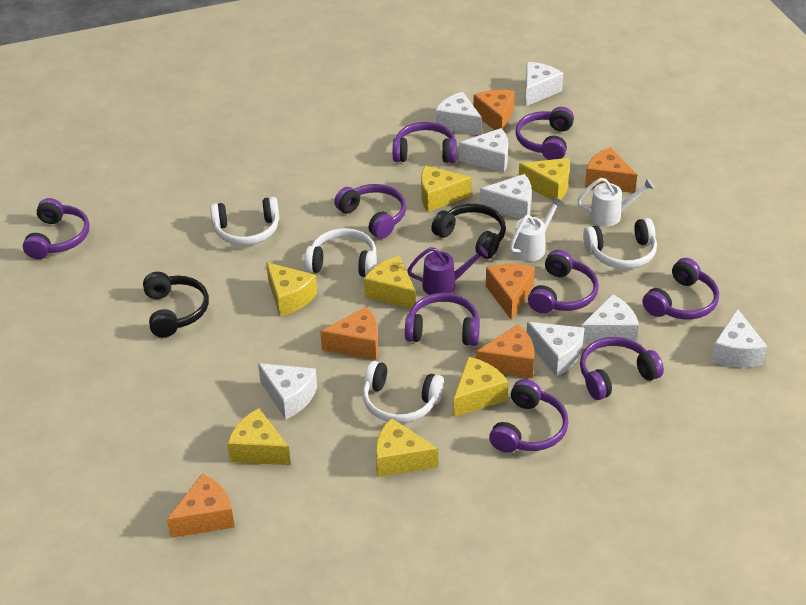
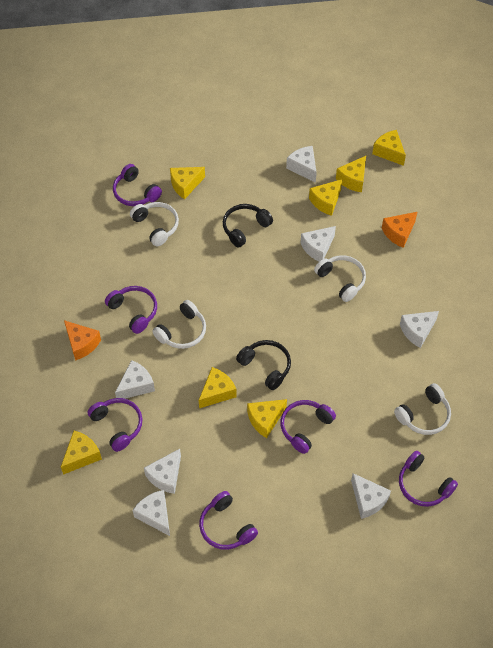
orange cheese: 6 -> 2
purple headphones: 9 -> 6
purple watering can: 1 -> 0
white cheese: 8 -> 7
white watering can: 2 -> 0

